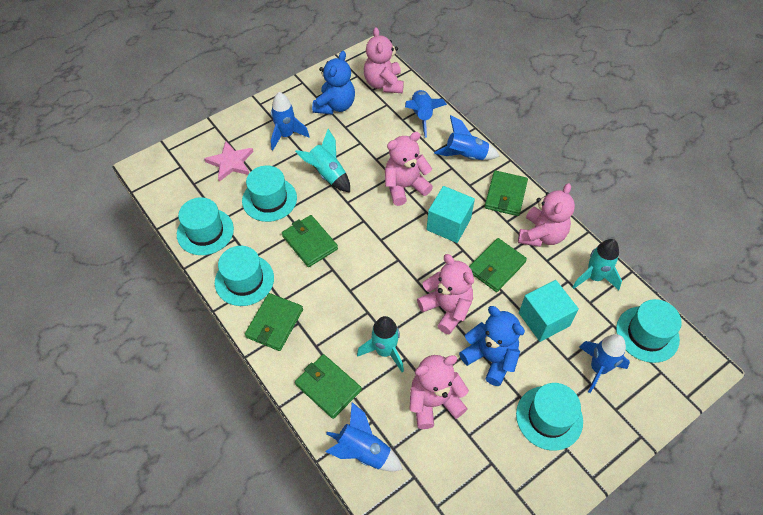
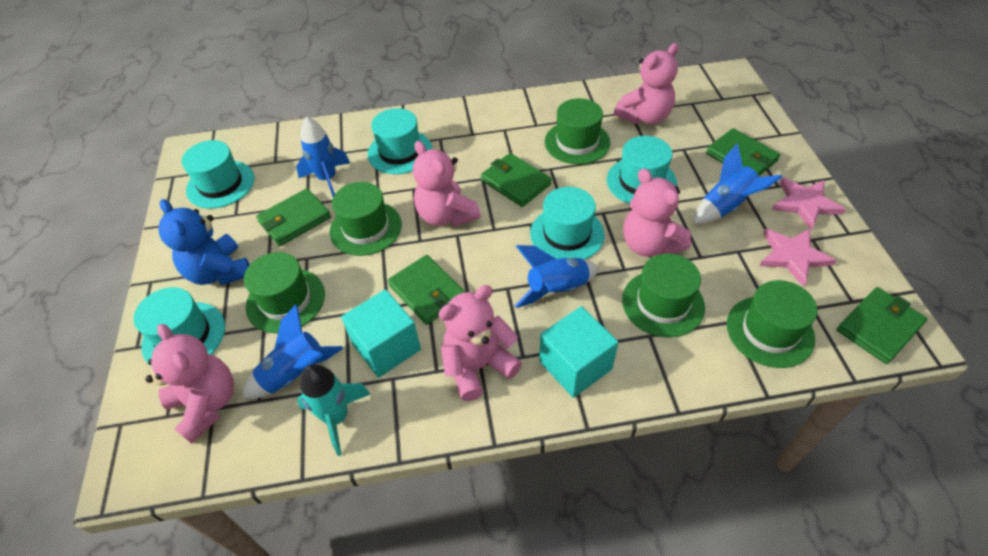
blue rocket: 5 -> 4
blue teddy bear: 2 -> 1
green hat: 0 -> 5
pink star: 1 -> 2
turquoise rocket: 3 -> 1

